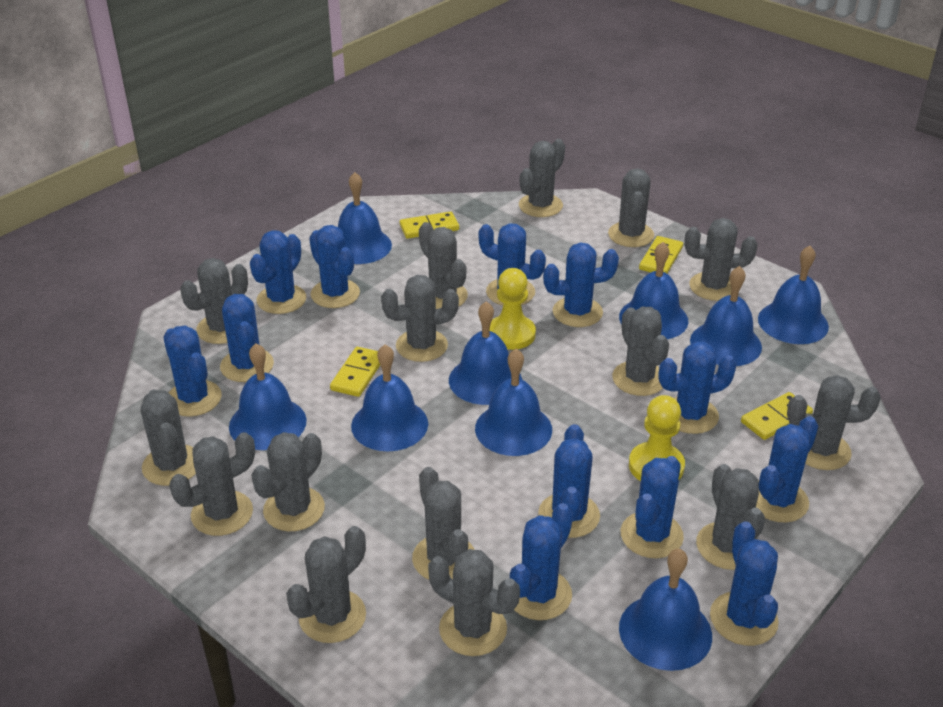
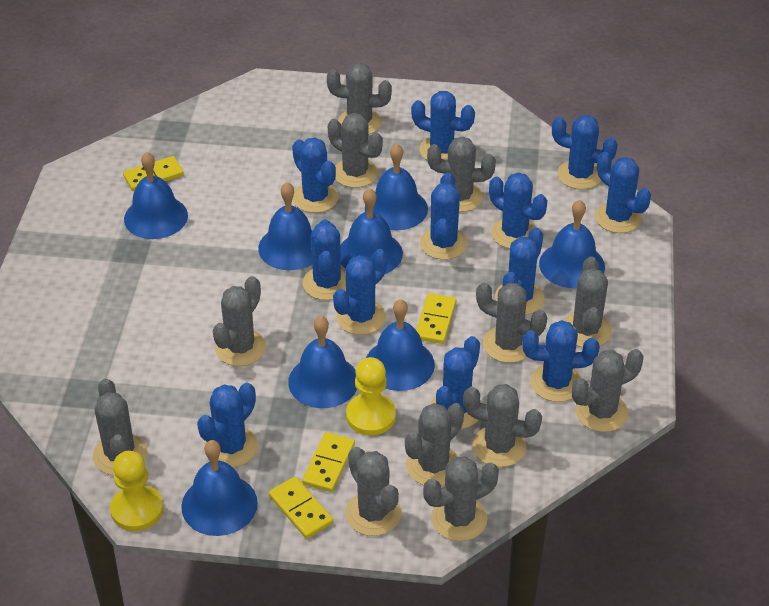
blue bell: 9 -> 8
grey cactus: 15 -> 12

